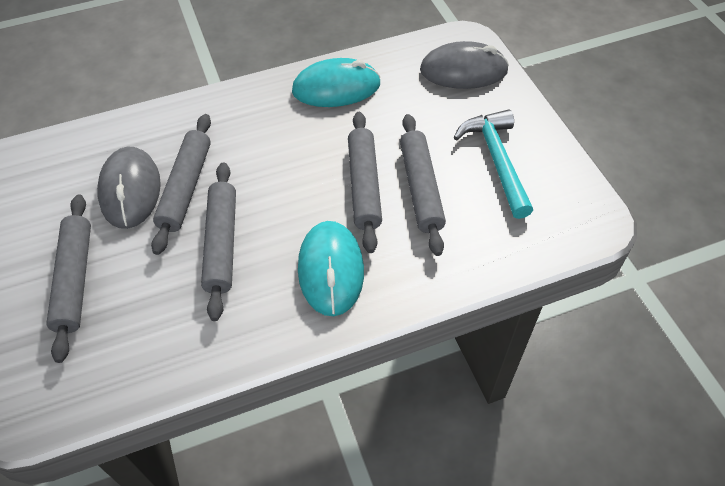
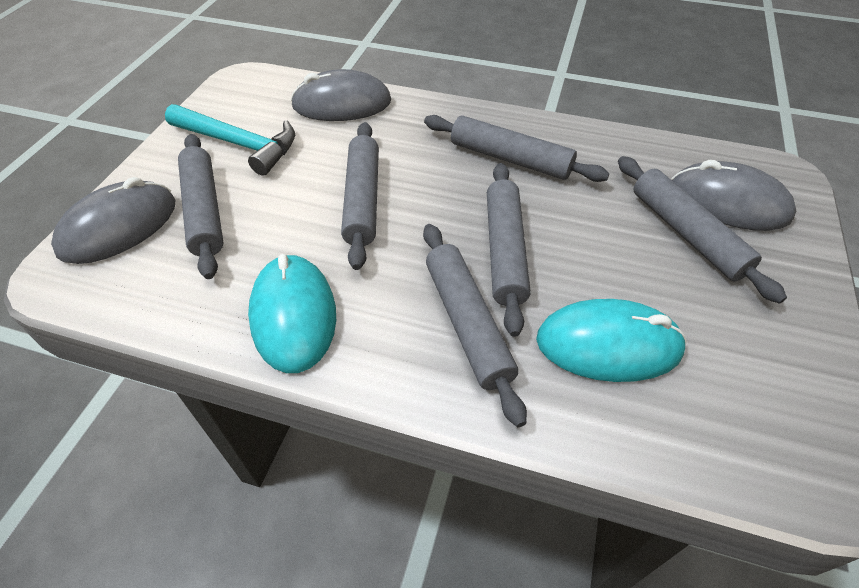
grey mouse: 2 -> 3
grey rolling pin: 5 -> 6

